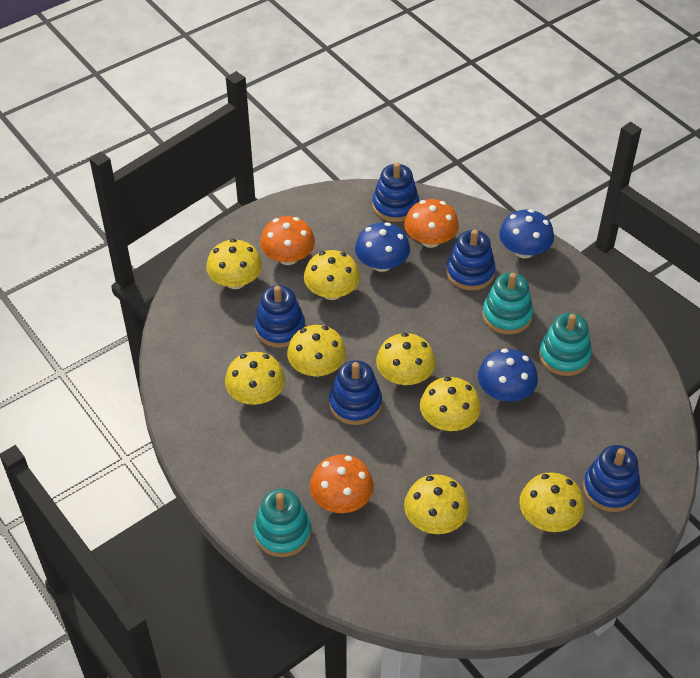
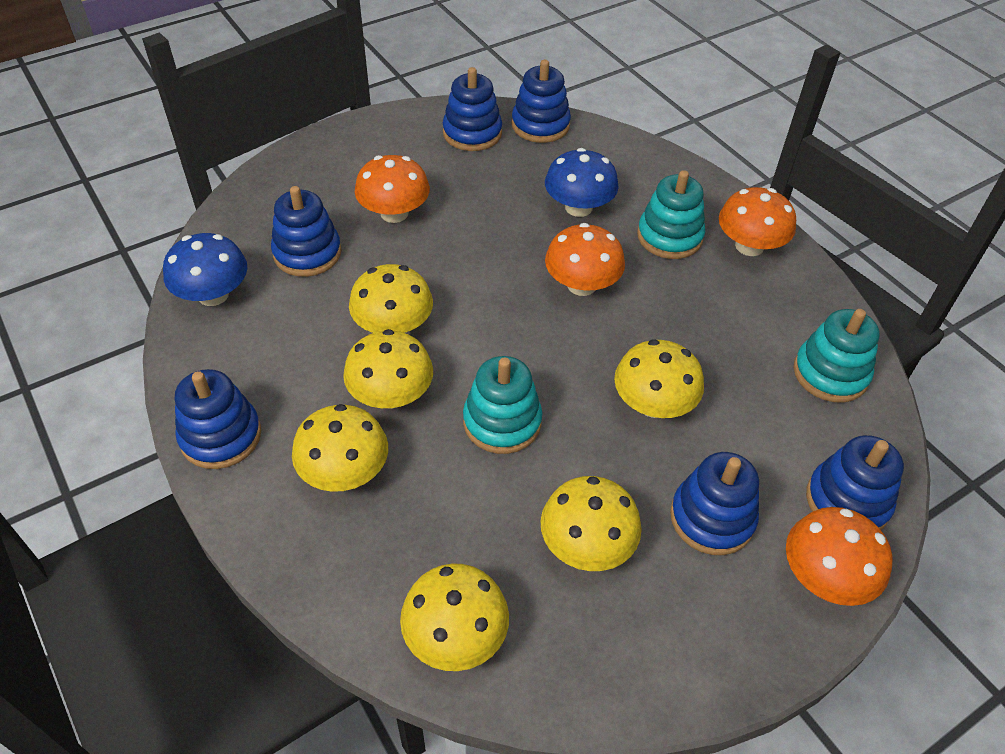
blue mushroom: 3 -> 2
blue stacking toy: 5 -> 6
orange mushroom: 3 -> 4
yellow mushroom: 8 -> 6

